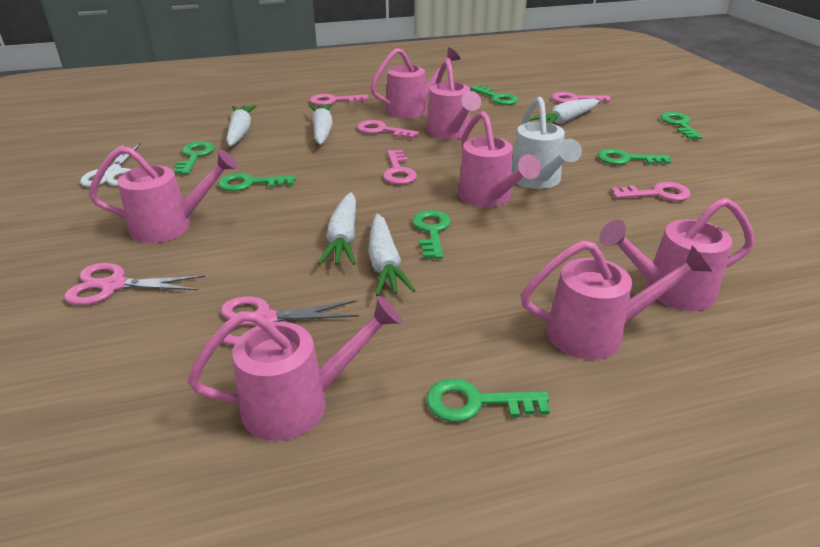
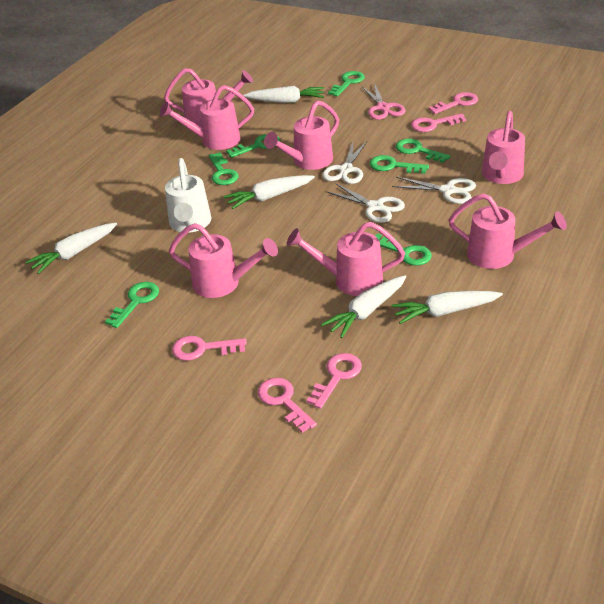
pink scissors: 2 -> 1
white scissors: 1 -> 3

